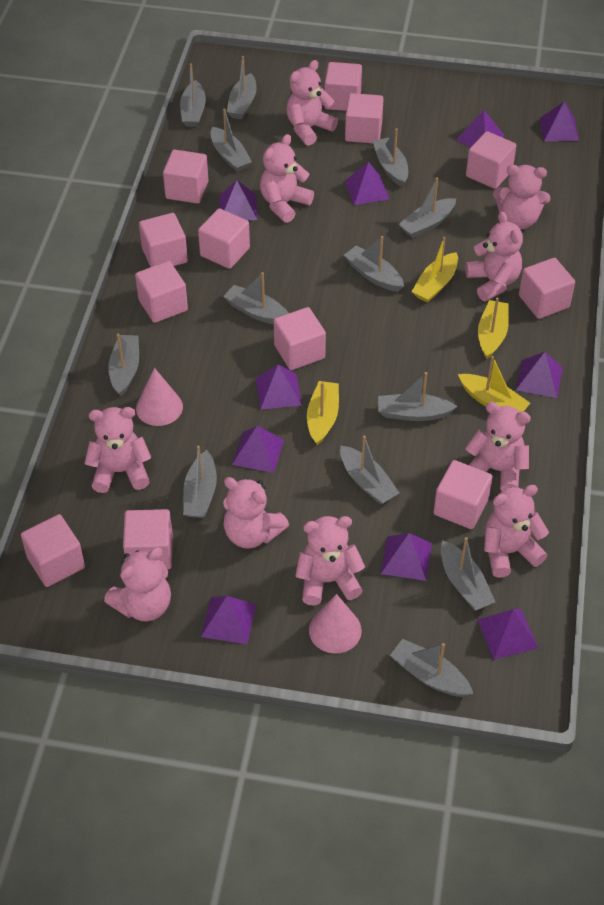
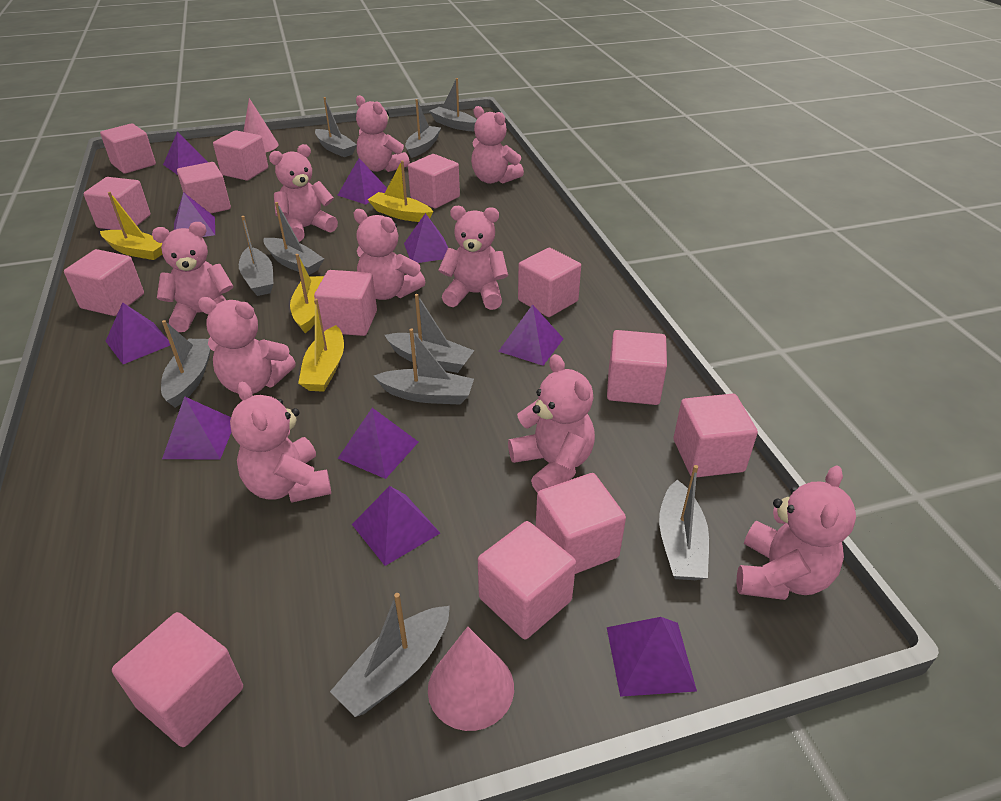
grey boat: 13 -> 10
pink cube: 12 -> 13

